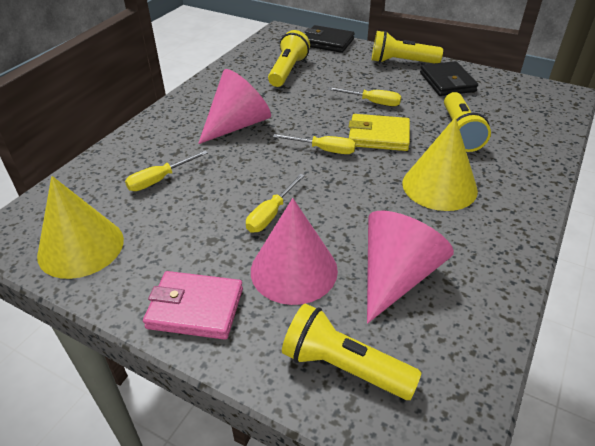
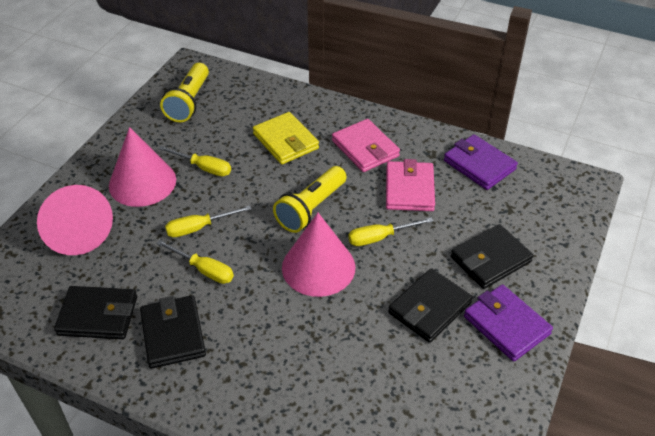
black wallet: 2 -> 4
pink wallet: 1 -> 2
purple wallet: 0 -> 2
yellow cone: 2 -> 0
yellow flashlight: 4 -> 2

